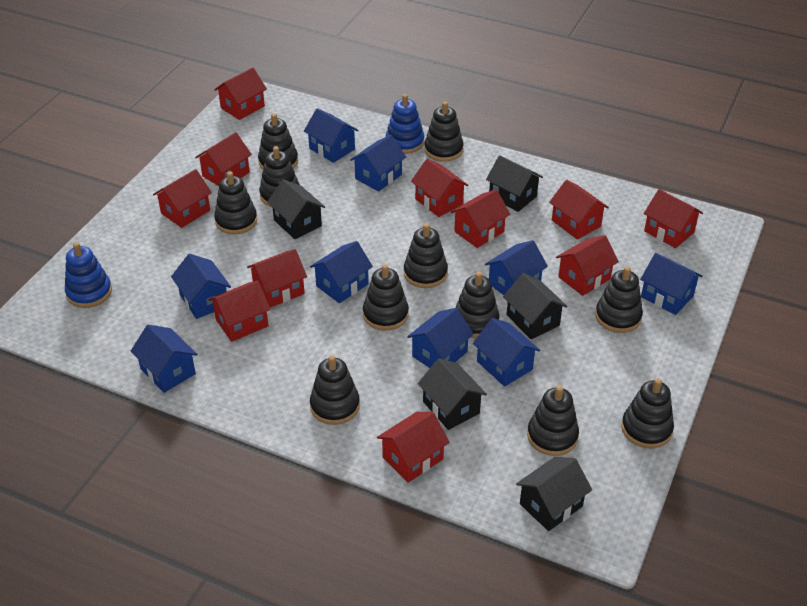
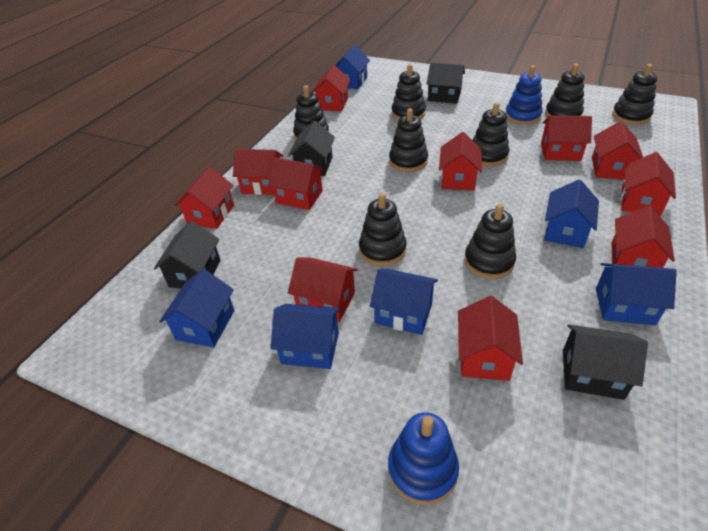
black house: 5 -> 4
black stacking toy: 11 -> 8
blue house: 9 -> 6

